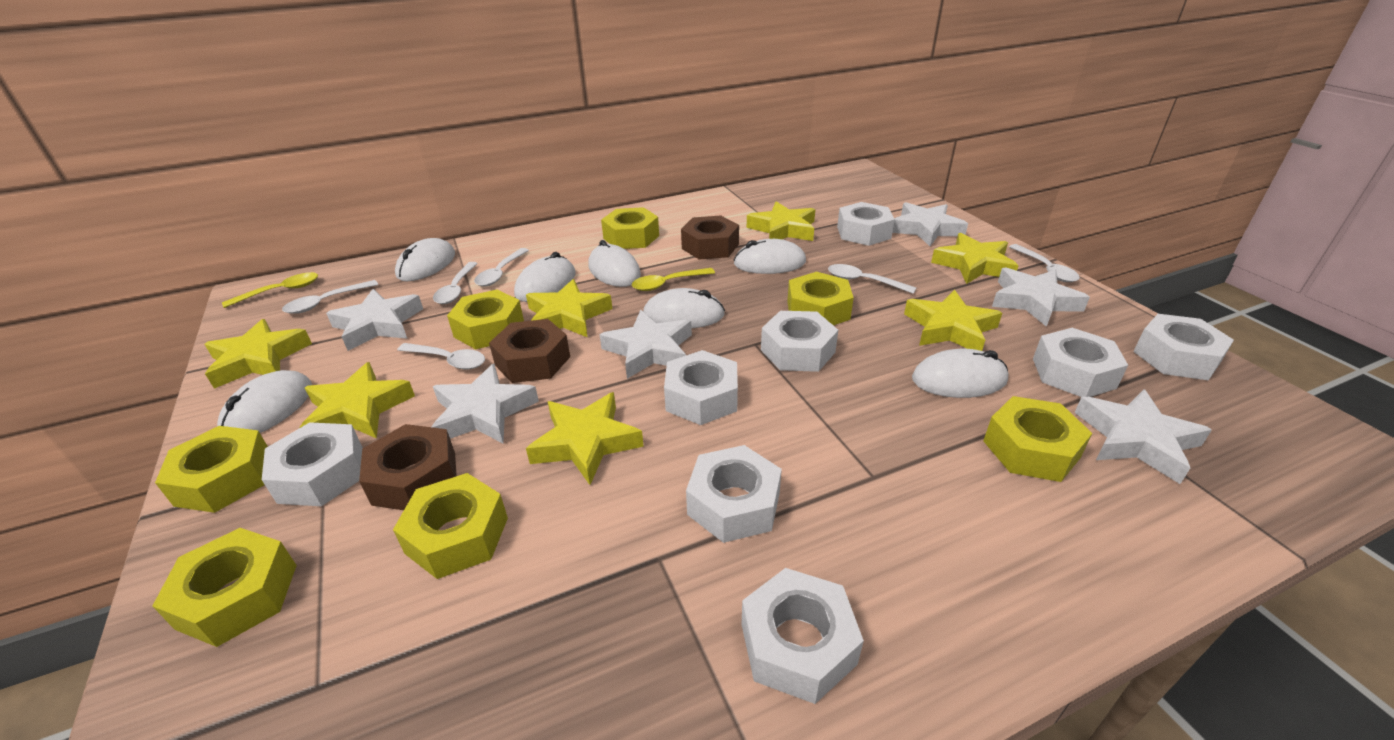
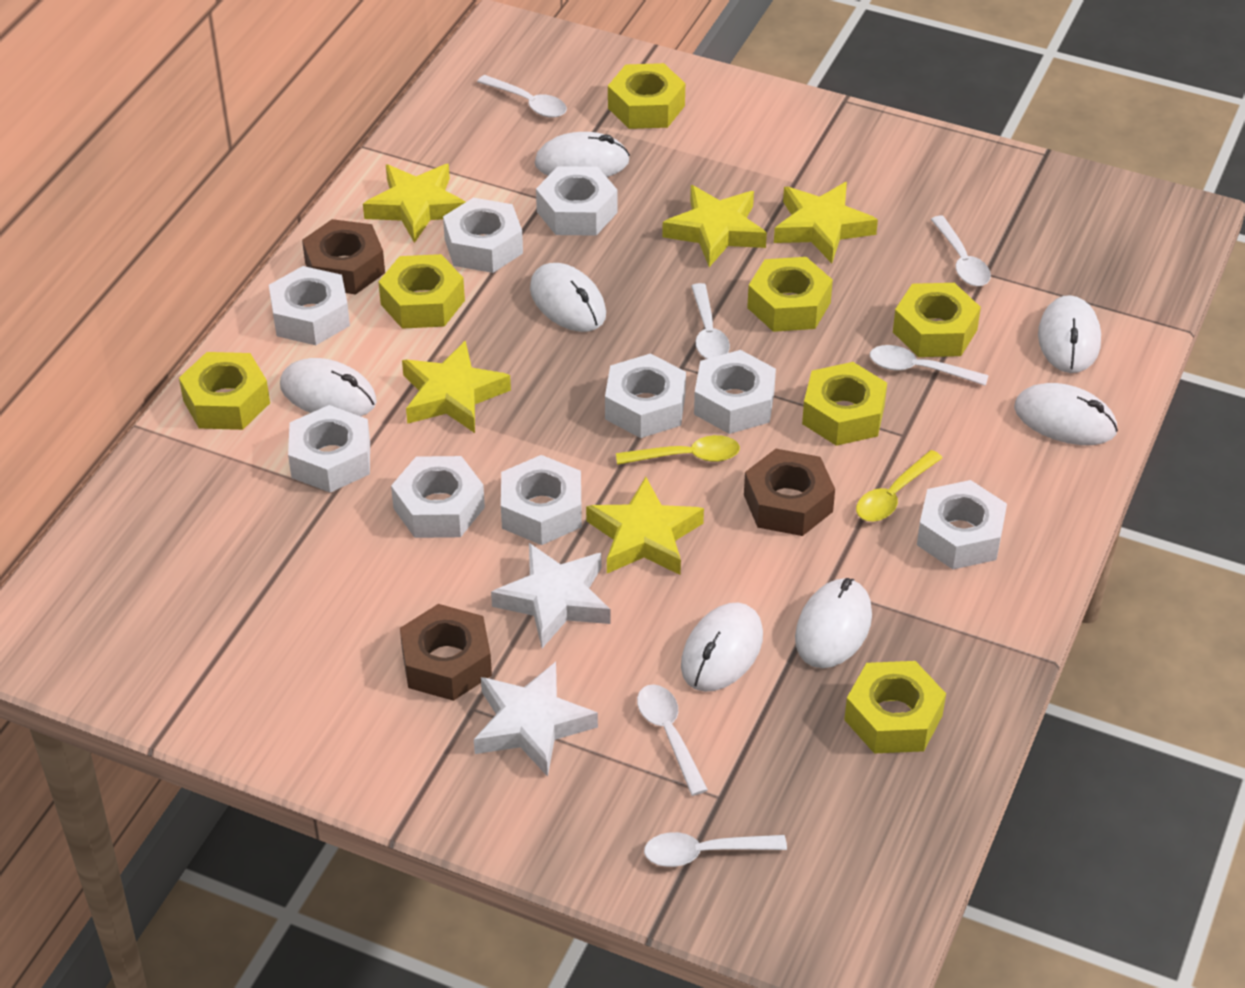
white nut: 8 -> 9
white star: 6 -> 2
yellow star: 7 -> 5

